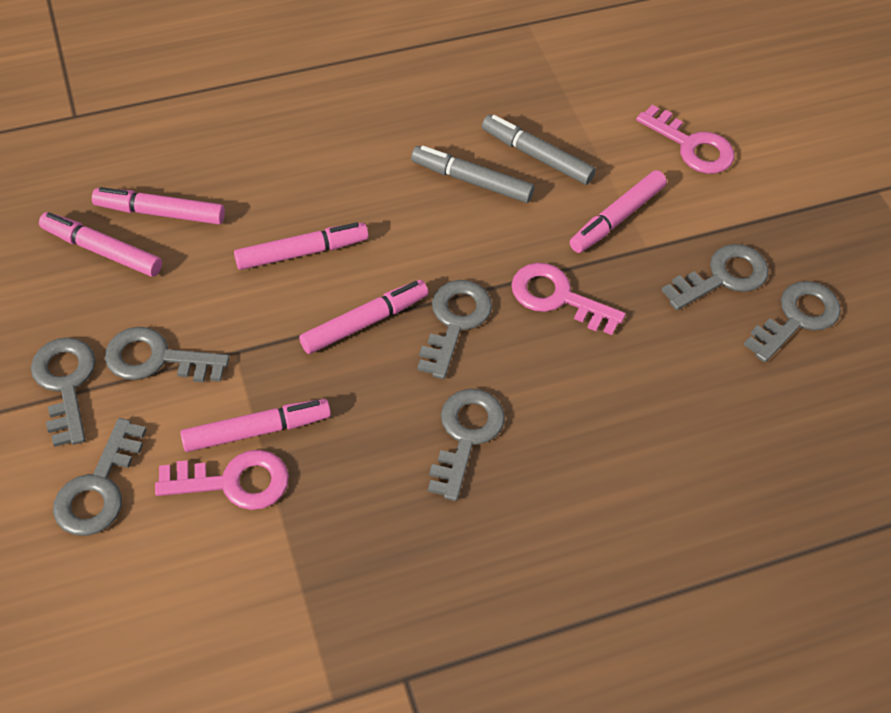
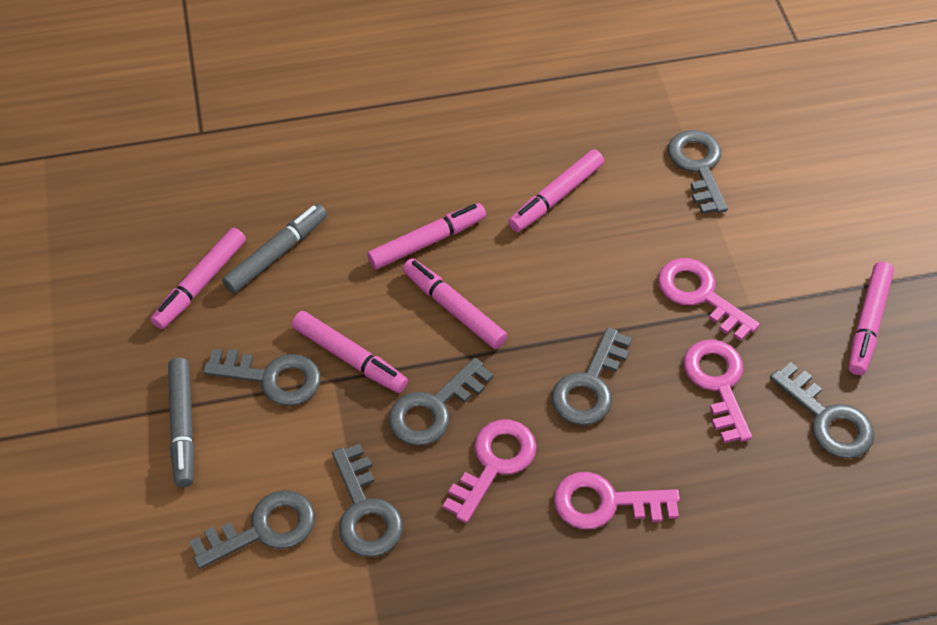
pink key: 3 -> 4

